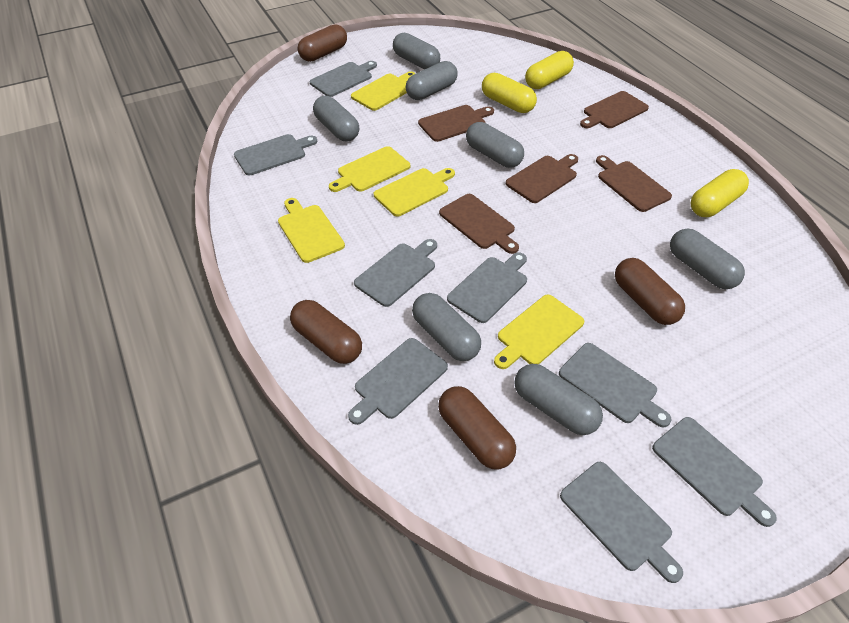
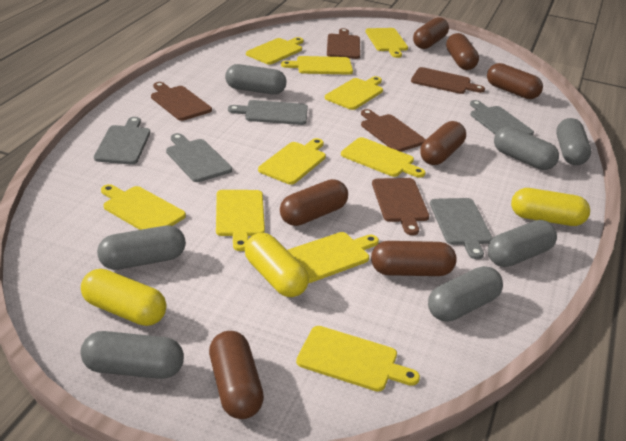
brown capsule: 4 -> 7
grey cutting board: 8 -> 5
yellow cutting board: 5 -> 10

